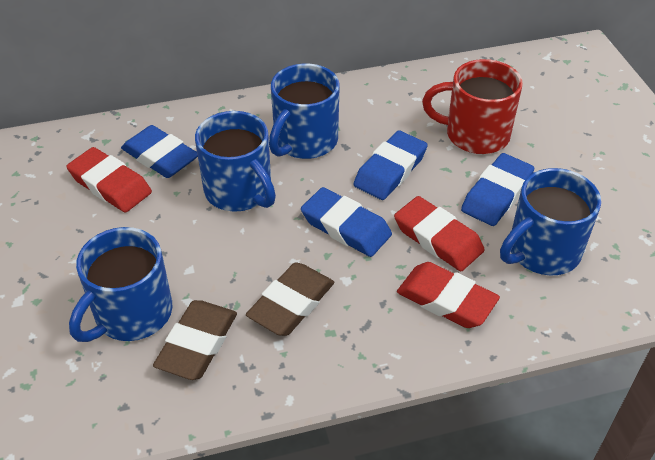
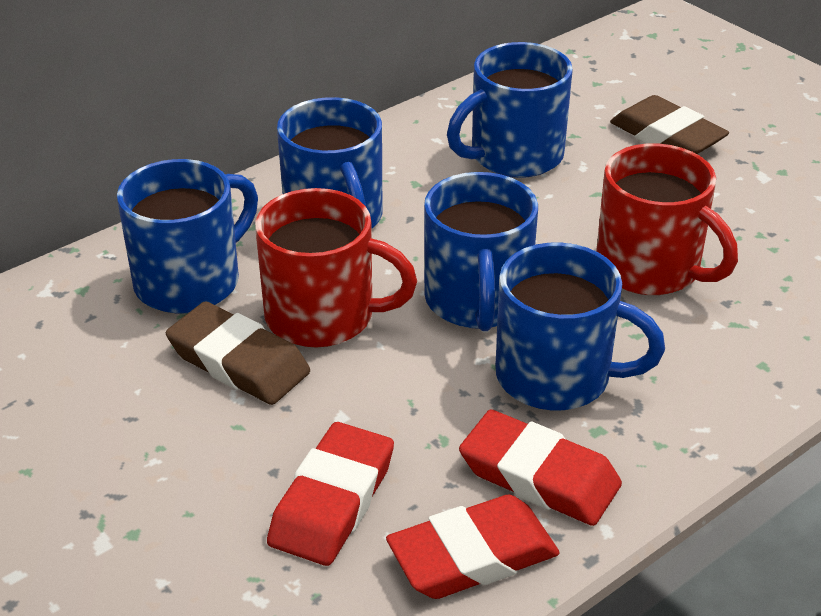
blue eraser: 4 -> 0
blue mug: 4 -> 5
red mug: 1 -> 2

